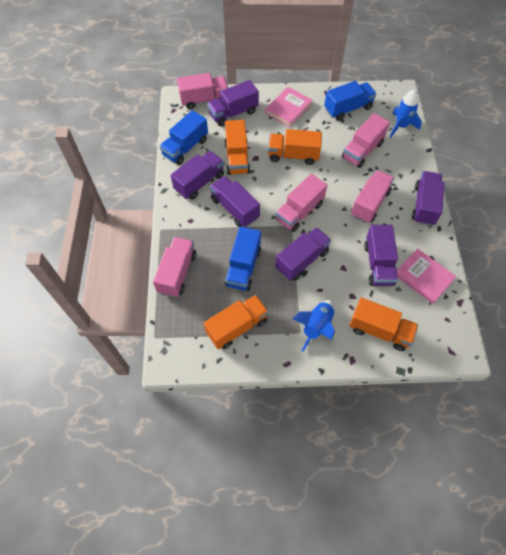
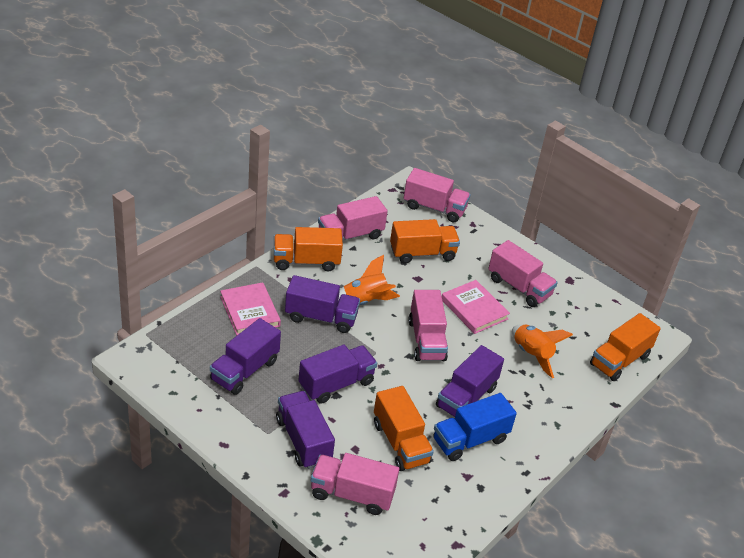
blue rocket: 2 -> 0
blue truck: 3 -> 1
orange rocket: 0 -> 2
purple truck: 6 -> 5

